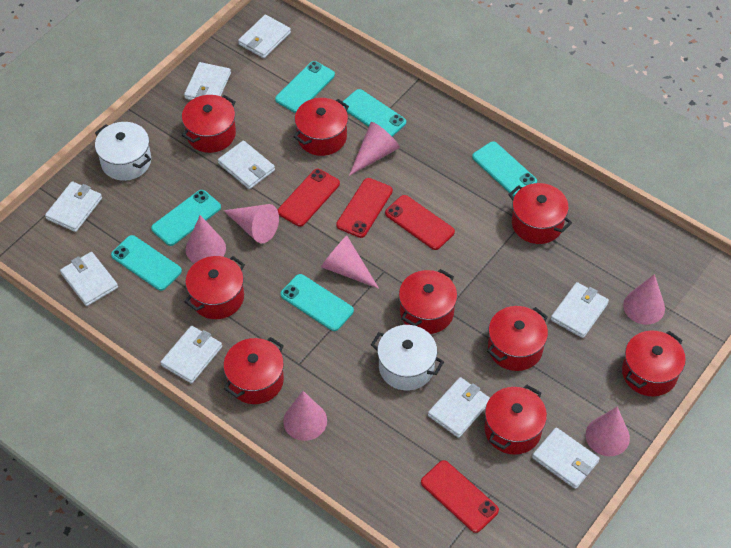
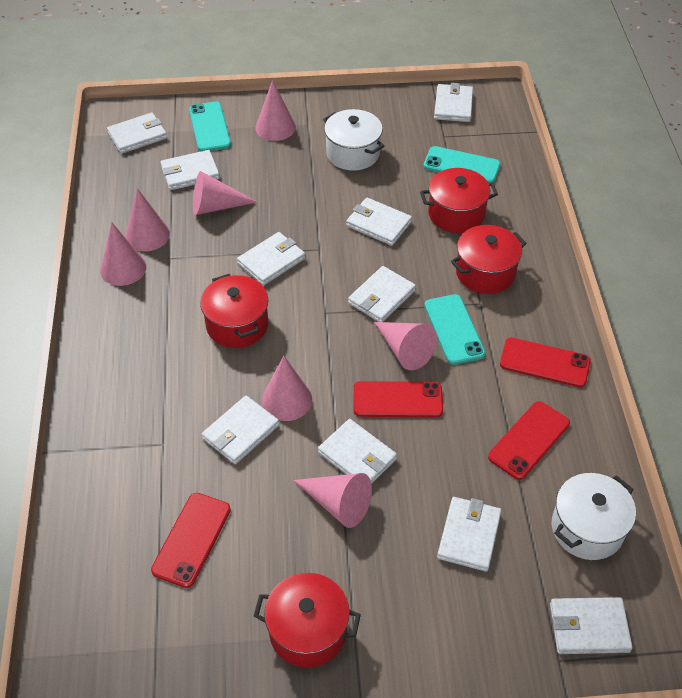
red pot: 9 -> 4
turquoise phone: 6 -> 3
white wallet: 9 -> 10

